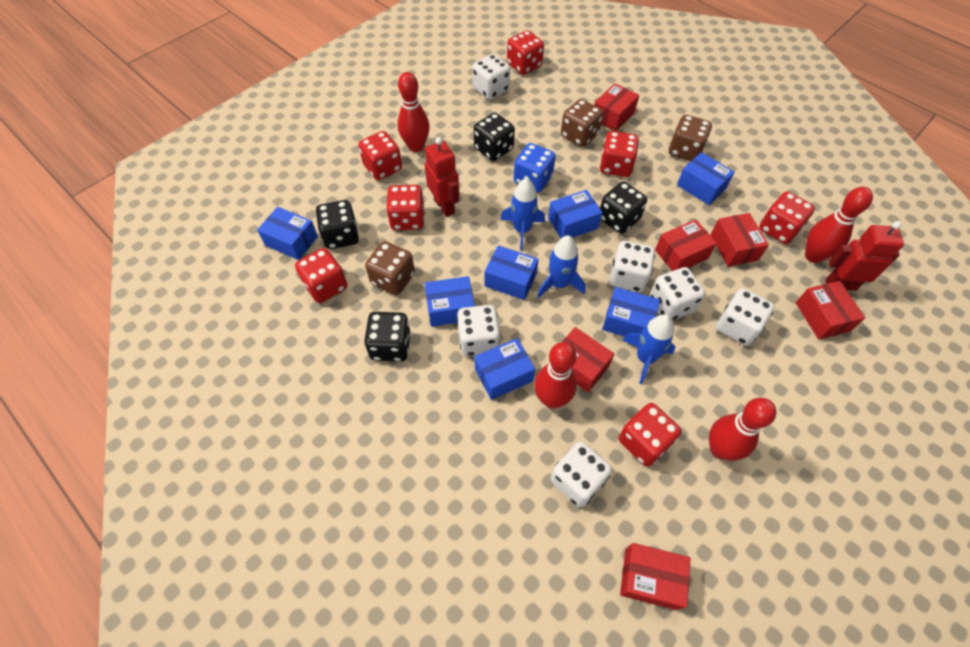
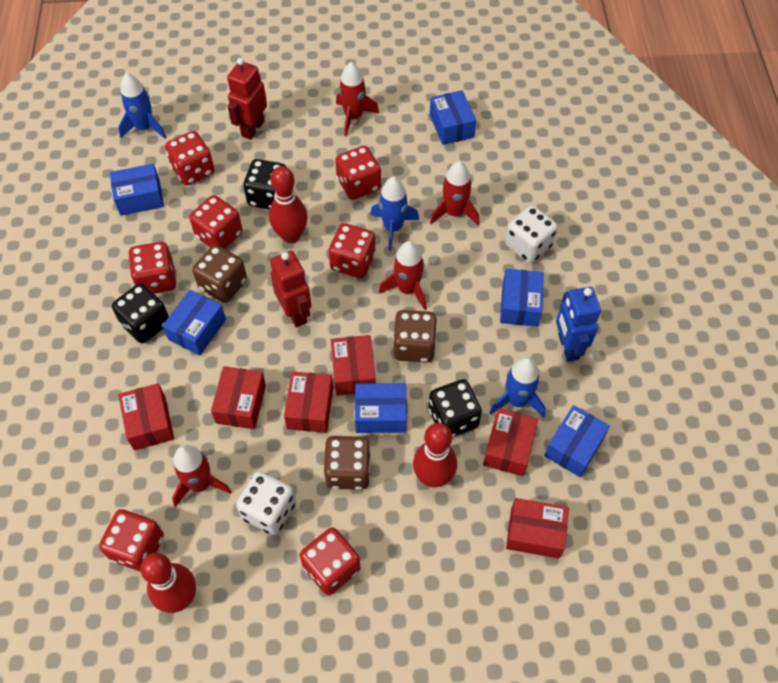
black dice: 4 -> 3
blue box: 7 -> 6
blue dice: 1 -> 0
blue robot: 0 -> 1
red bowling pin: 4 -> 3
red rocket: 0 -> 4
white dice: 6 -> 2

